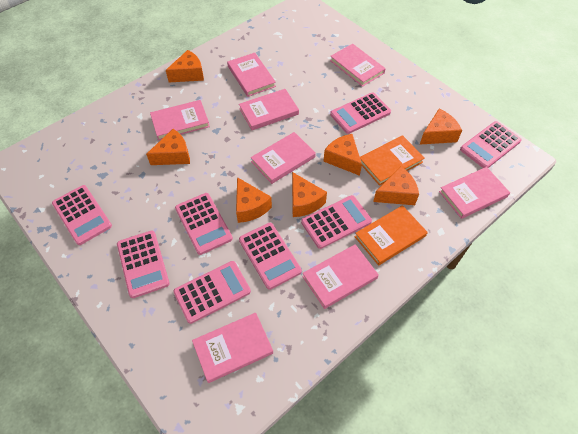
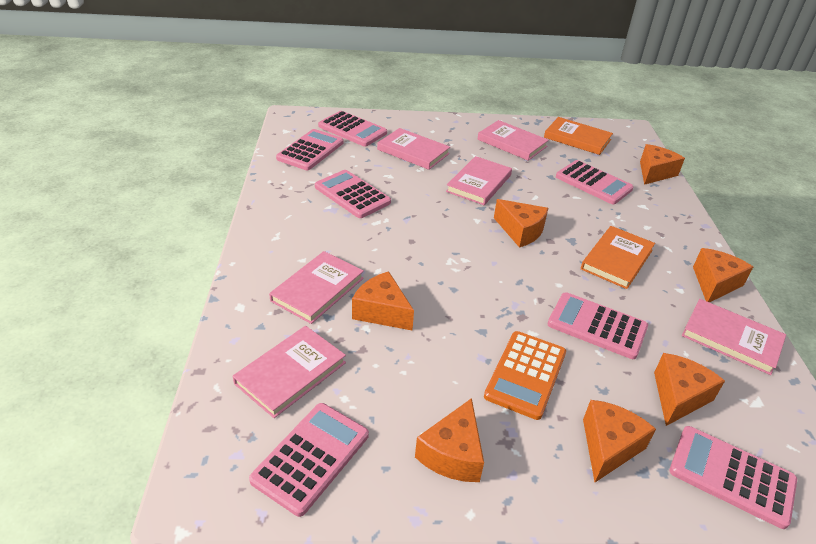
orange calculator: 0 -> 1
pink book: 8 -> 6
pink calculator: 8 -> 7

